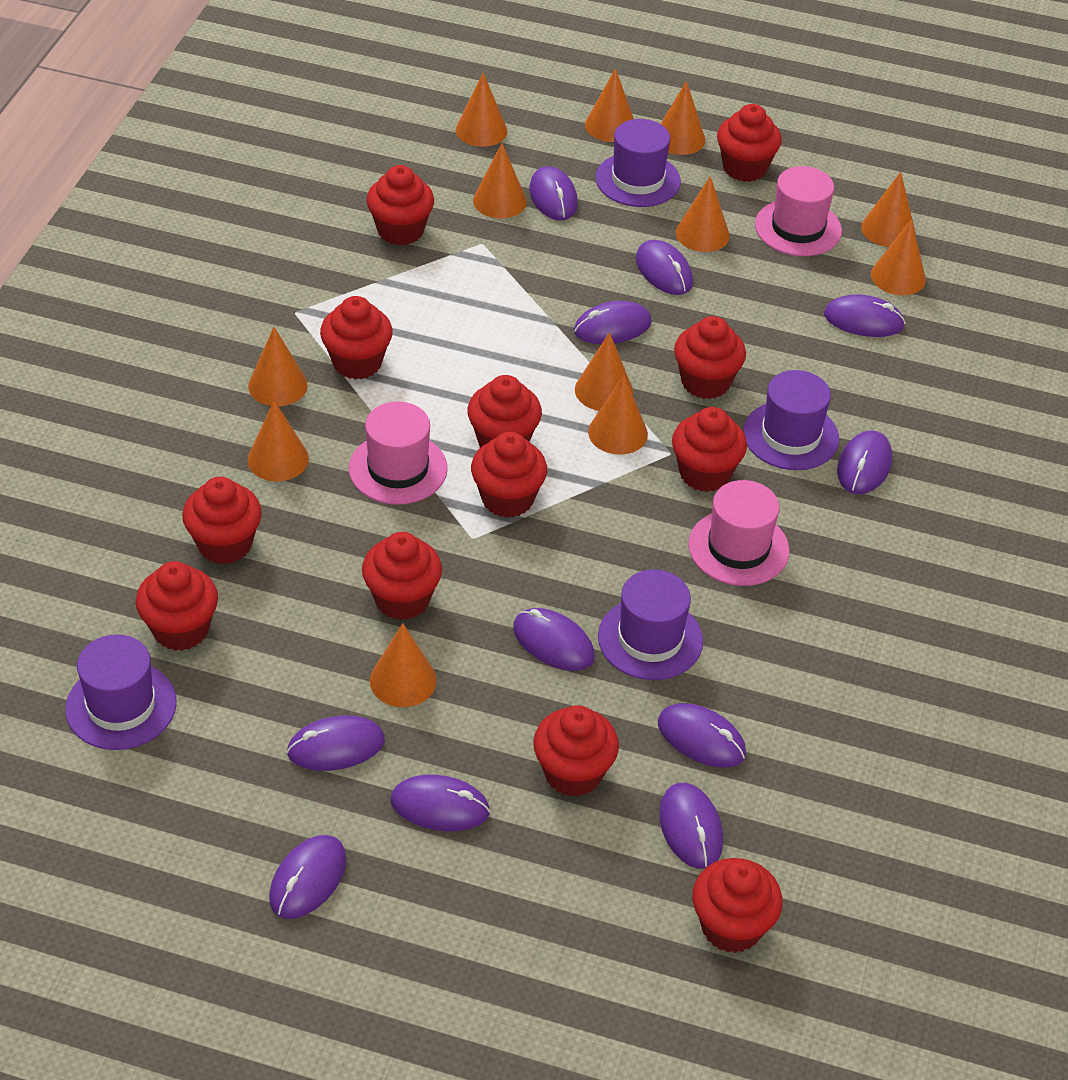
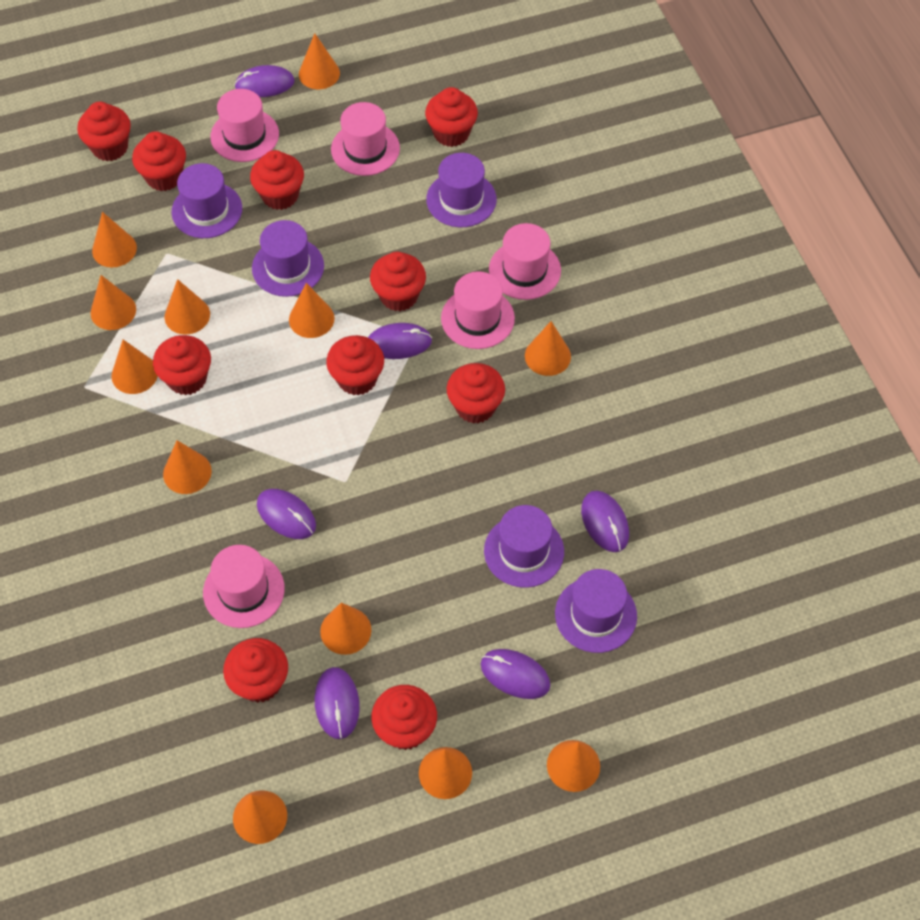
pink hat: 3 -> 5
purple hat: 4 -> 5
purple mouse: 11 -> 6
red cupcake: 12 -> 10

